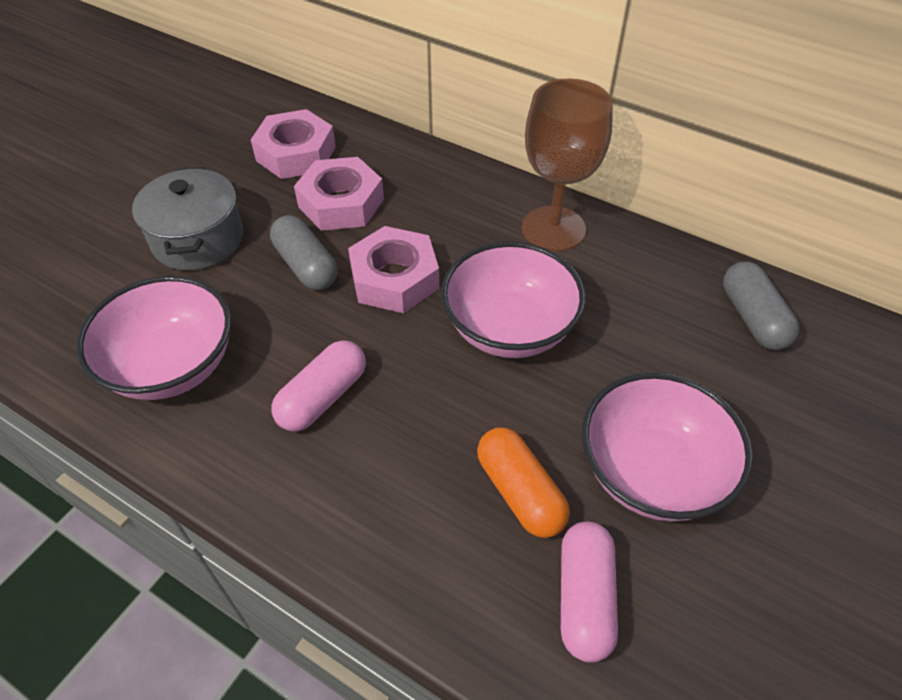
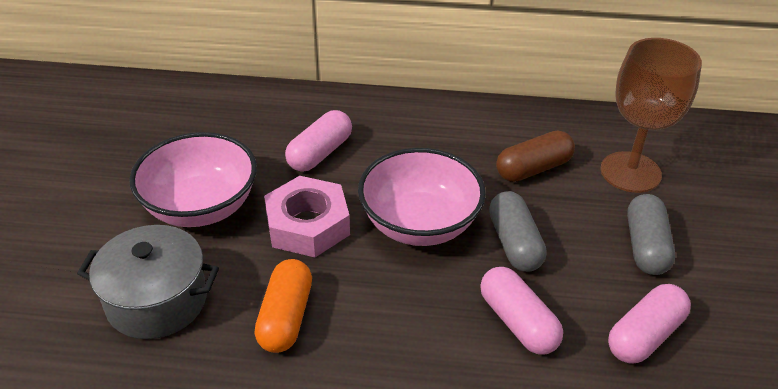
brown capsule: 0 -> 1
pink bowl: 3 -> 2
pink capsule: 2 -> 3
pink nut: 3 -> 1

